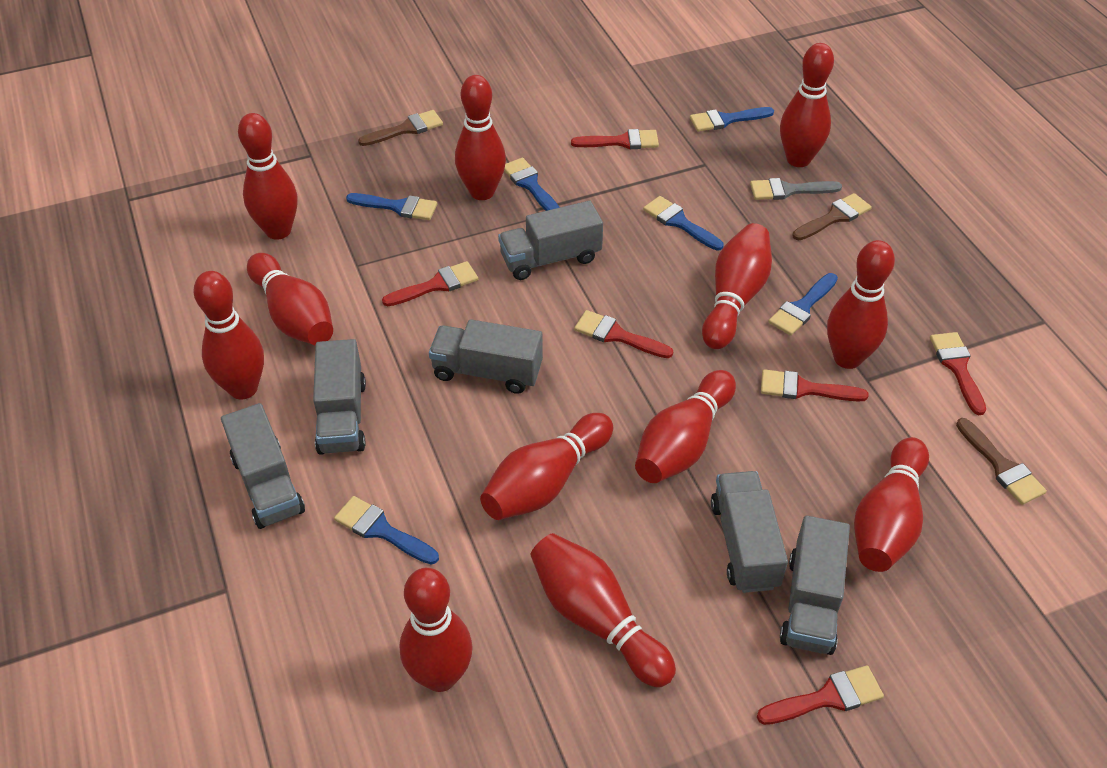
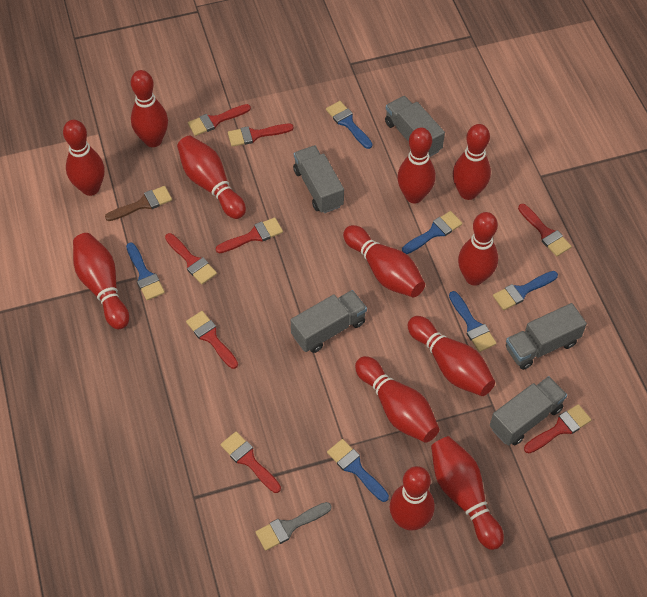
brown brush: 3 -> 1
grey truck: 6 -> 5
red brush: 6 -> 8

